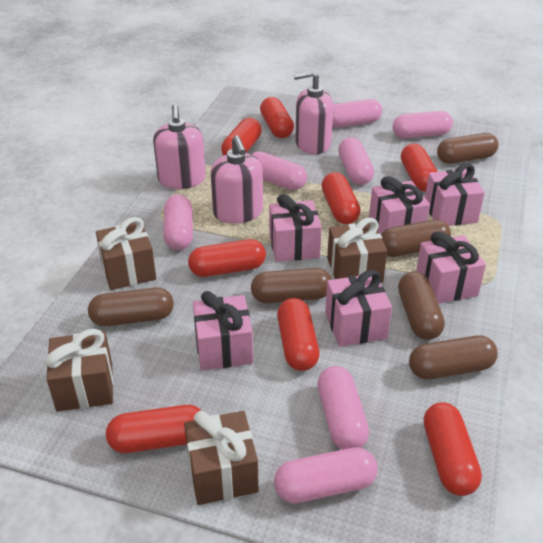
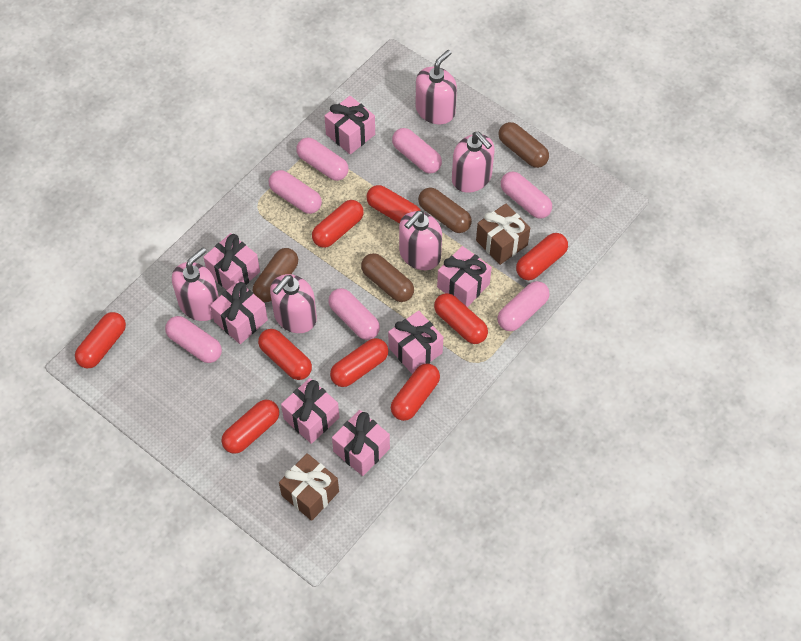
brown capsule: 6 -> 4
brown gift: 4 -> 2
pink gift: 6 -> 7
pink soap dispenser: 3 -> 5
red capsule: 8 -> 9

